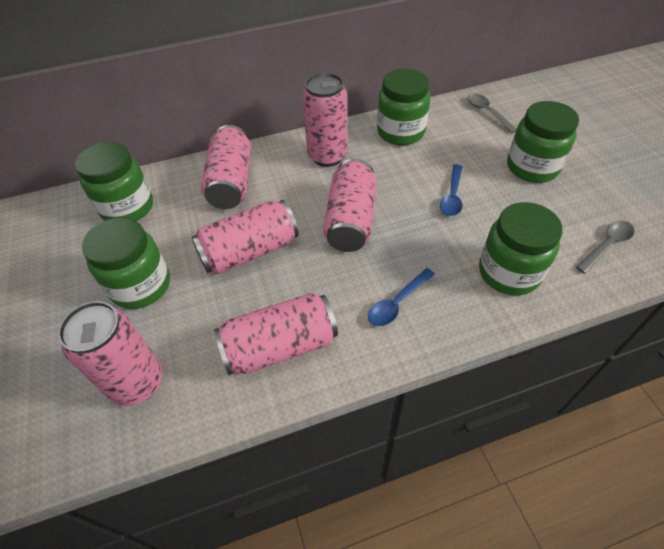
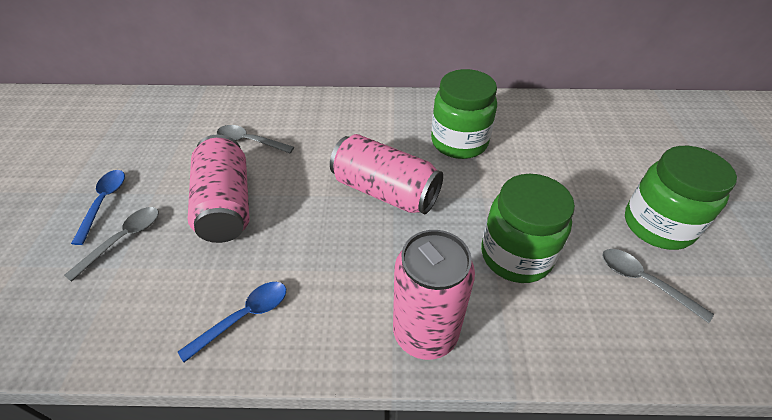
green jar: 5 -> 3
grey spoon: 2 -> 3
pink can: 6 -> 3

